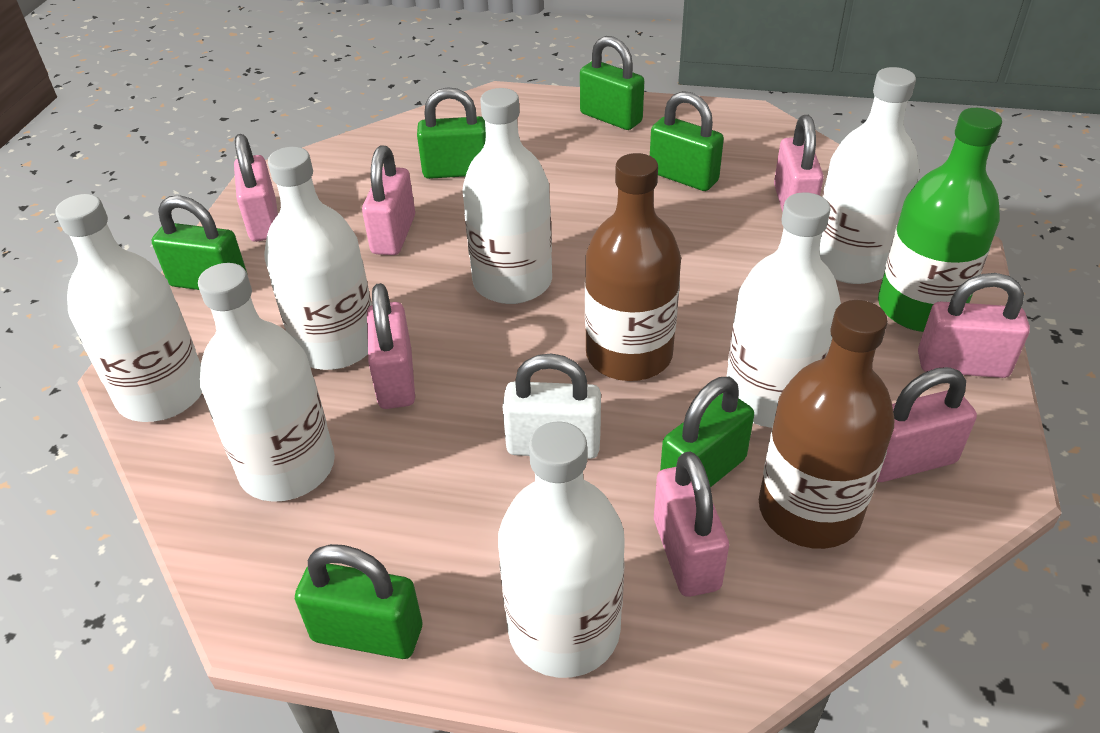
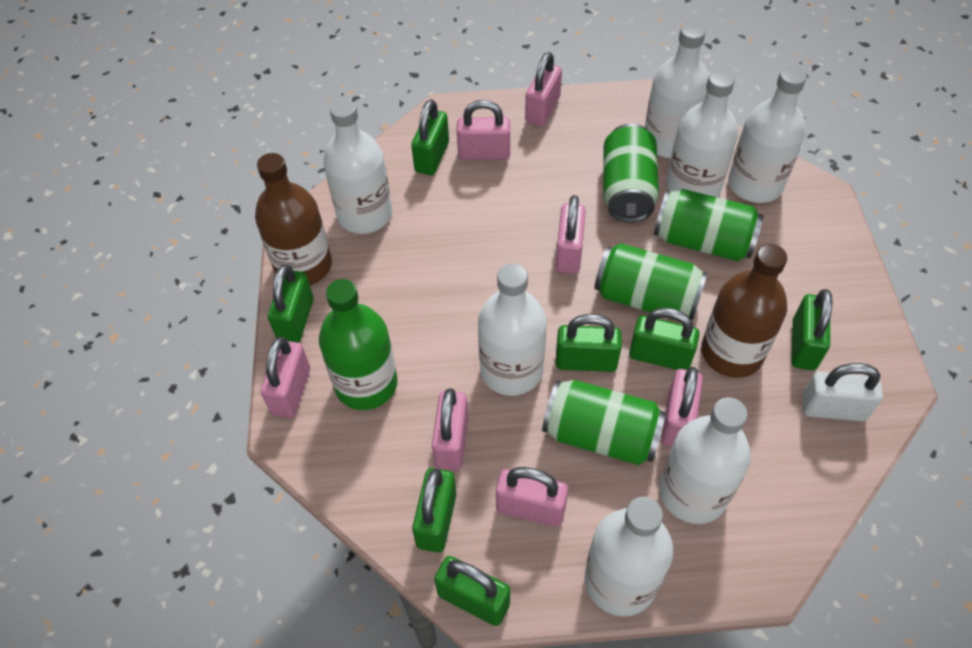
green can: 0 -> 4
green padlock: 6 -> 7

